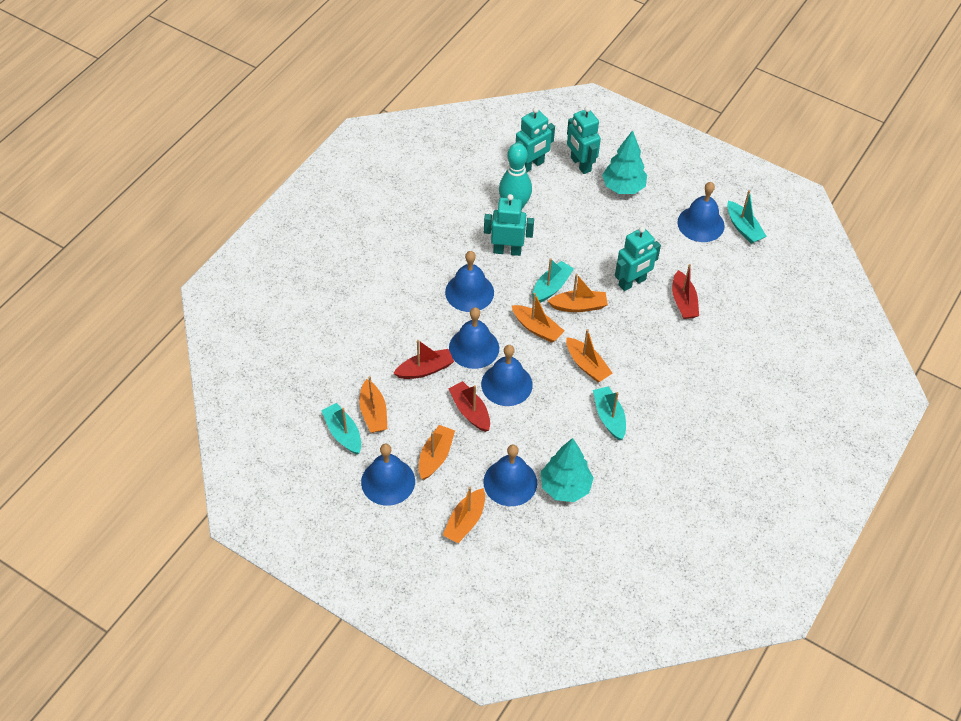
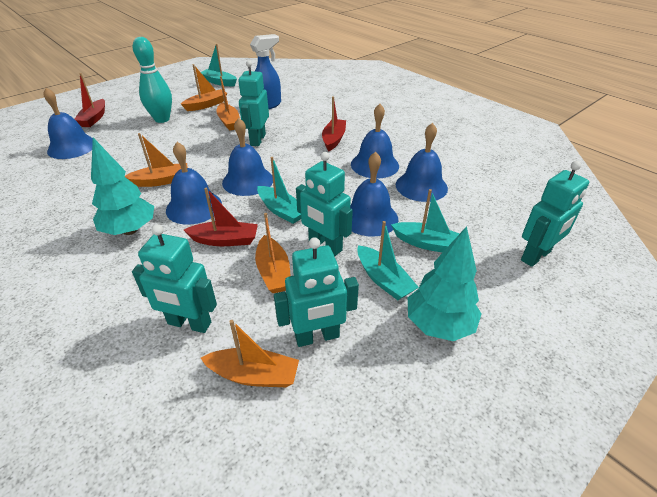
blue spray bottle: 0 -> 1
orange boat: 6 -> 5
turquoise robot: 4 -> 5

